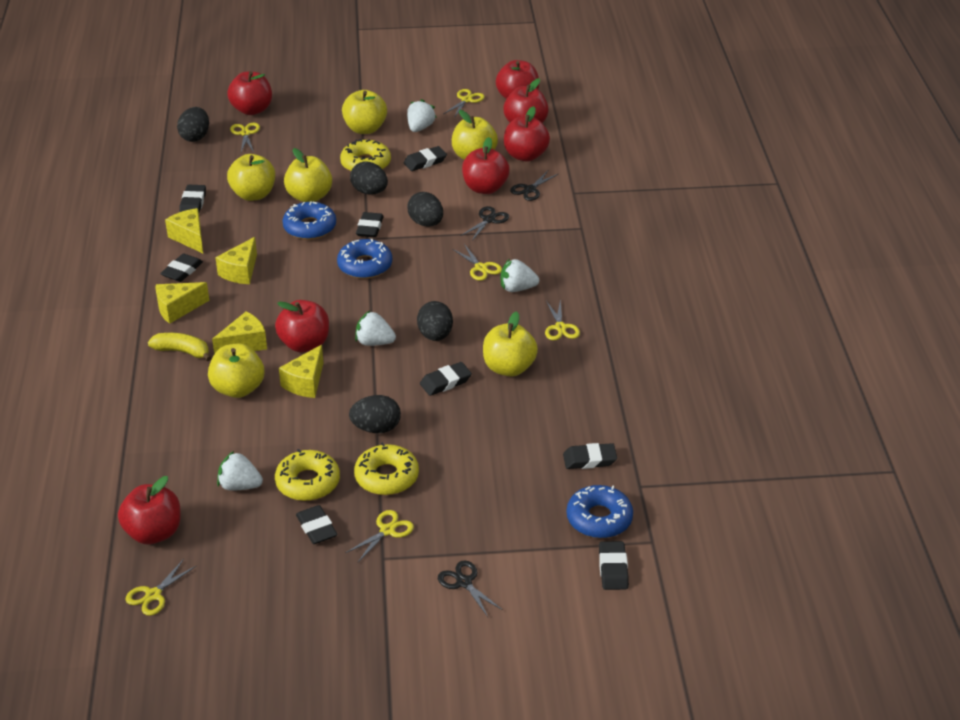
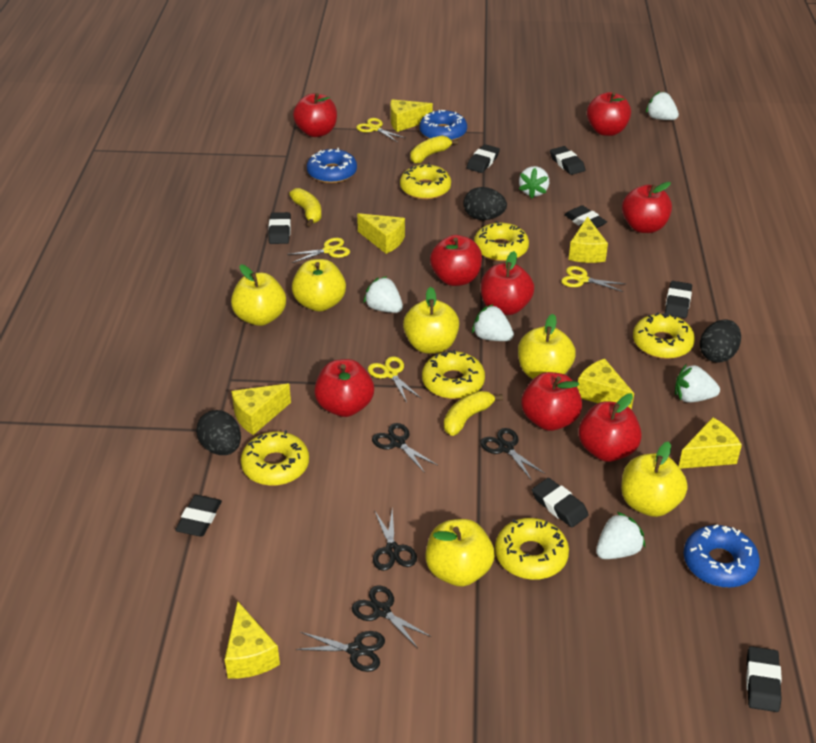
black egg: 5 -> 3
black scissors: 3 -> 5
red apple: 7 -> 8
white strawberry: 4 -> 6
yellow banana: 1 -> 3
yellow cheese: 5 -> 7
yellow donut: 3 -> 6
yellow scissors: 6 -> 4

